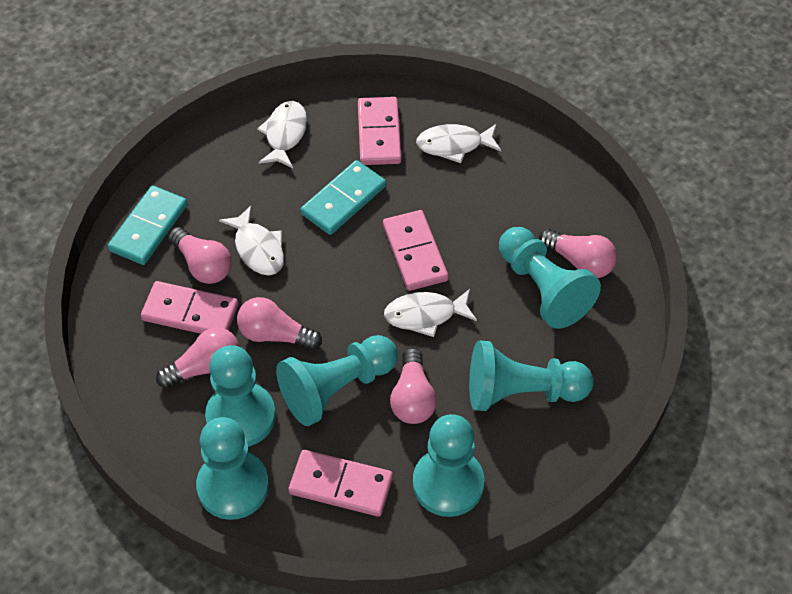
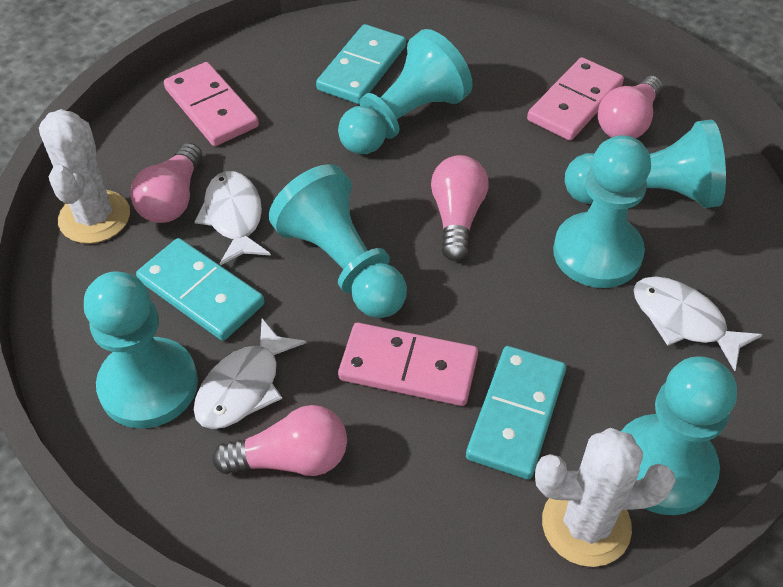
pink domino: 4 -> 3
pink light bulb: 5 -> 4
turquoise domino: 2 -> 3
white cactus: 0 -> 2
white fish: 4 -> 3

